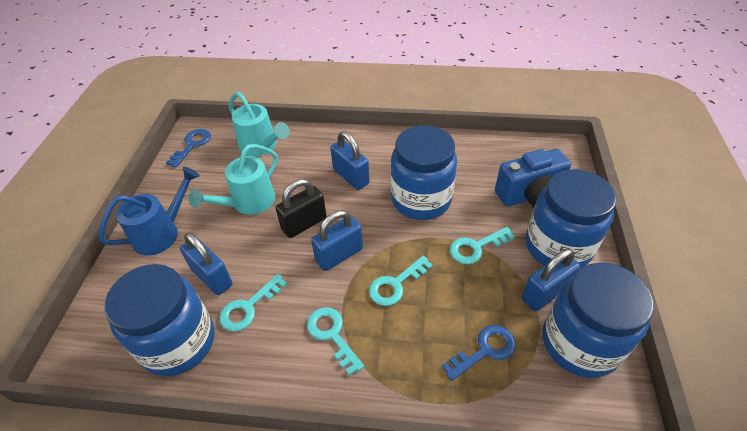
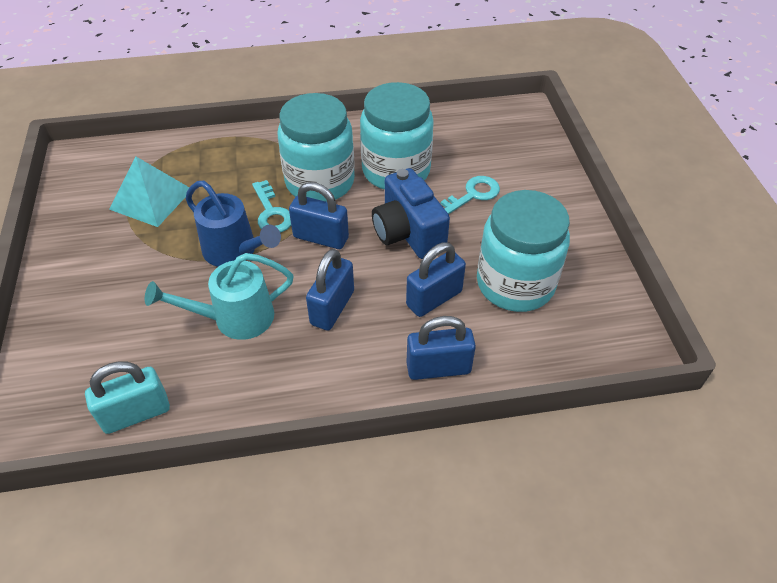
black padlock: 1 -> 0
blue jar: 4 -> 0
blue key: 2 -> 0
turquoise jar: 0 -> 3
turquoise key: 4 -> 2
turquoise padlock: 0 -> 1
turquoise pyramid: 0 -> 1
turquoise watering can: 2 -> 1

